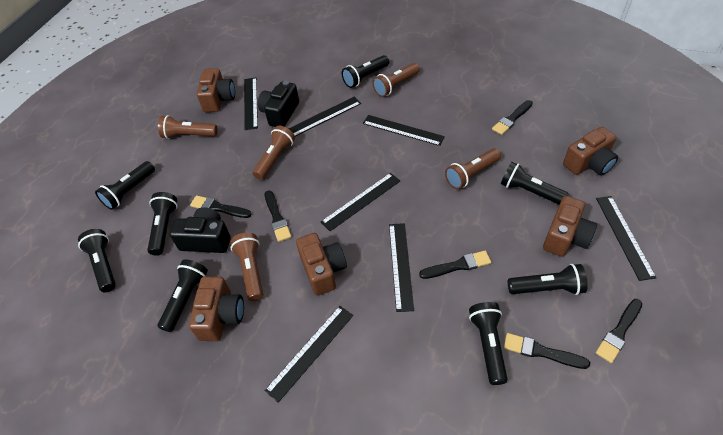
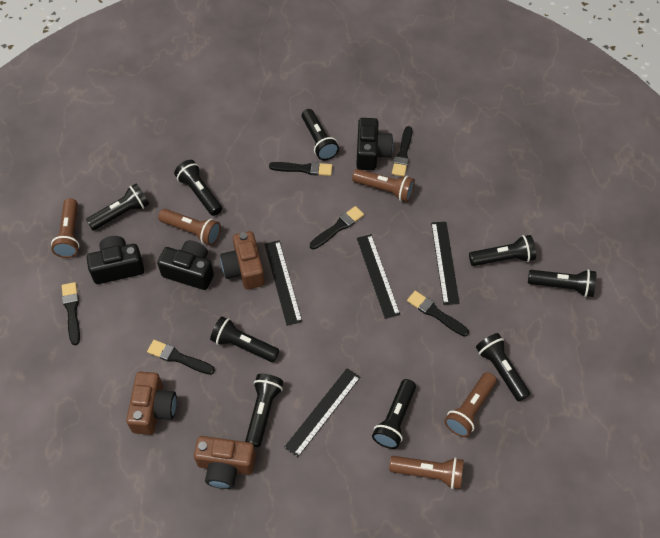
black camera: 2 -> 3
black flashlight: 8 -> 9
black ruler: 7 -> 4
brown camera: 5 -> 3

